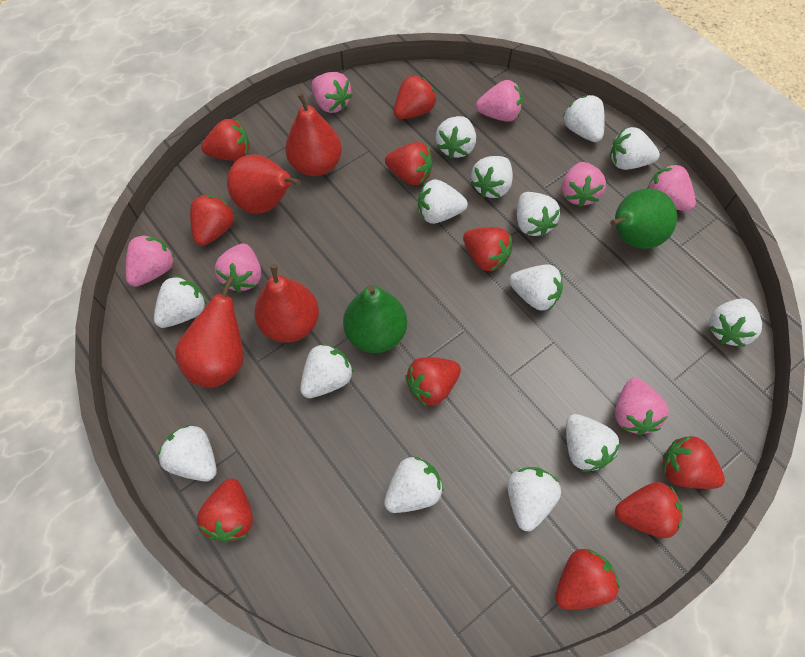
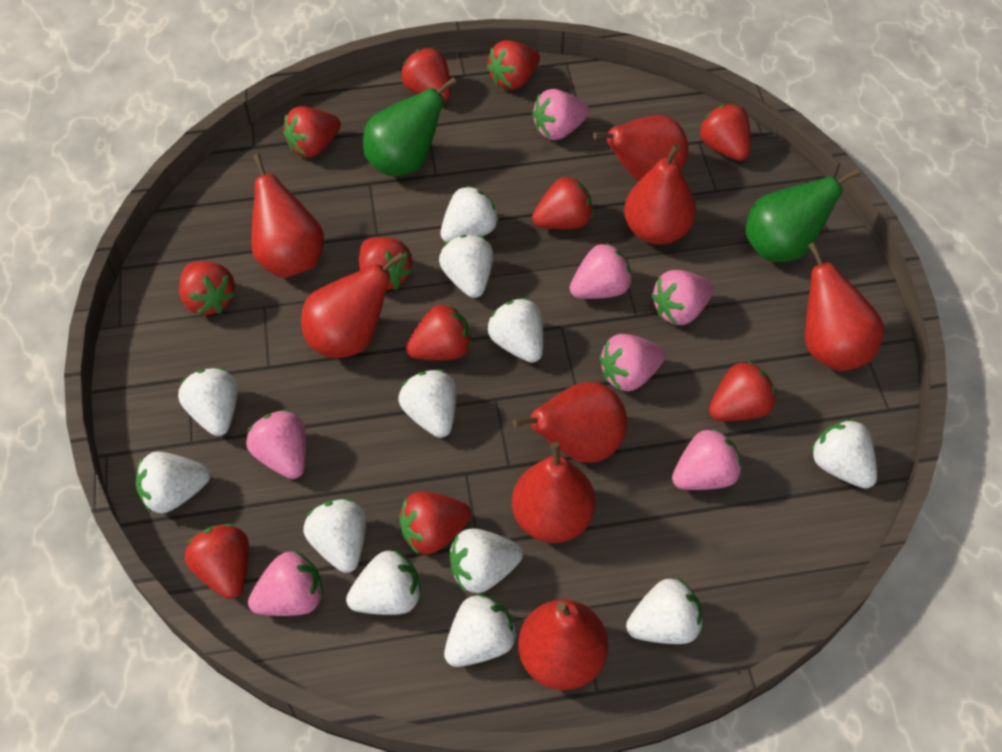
red pear: 4 -> 8
red strawberry: 10 -> 11
white strawberry: 14 -> 12

